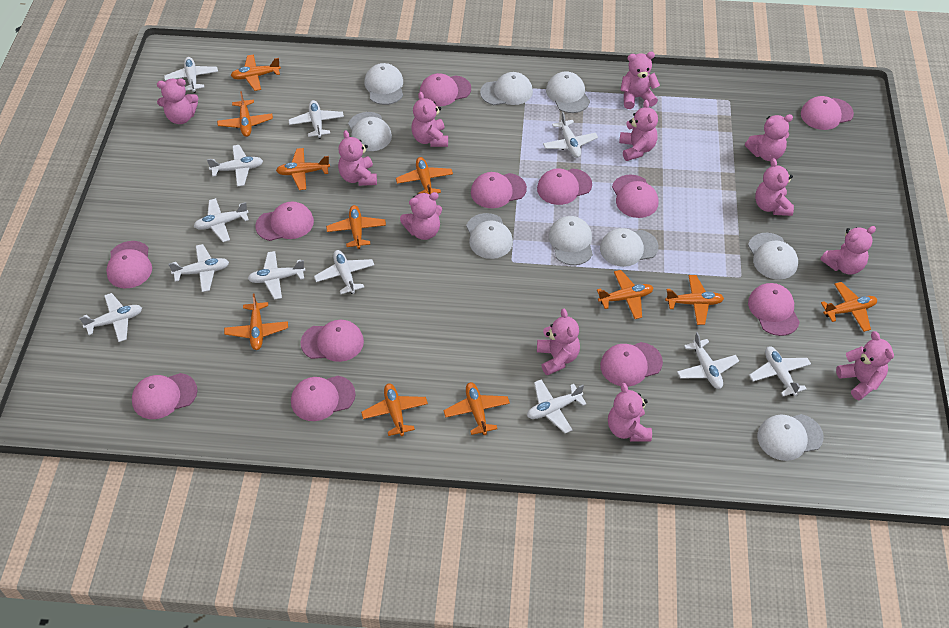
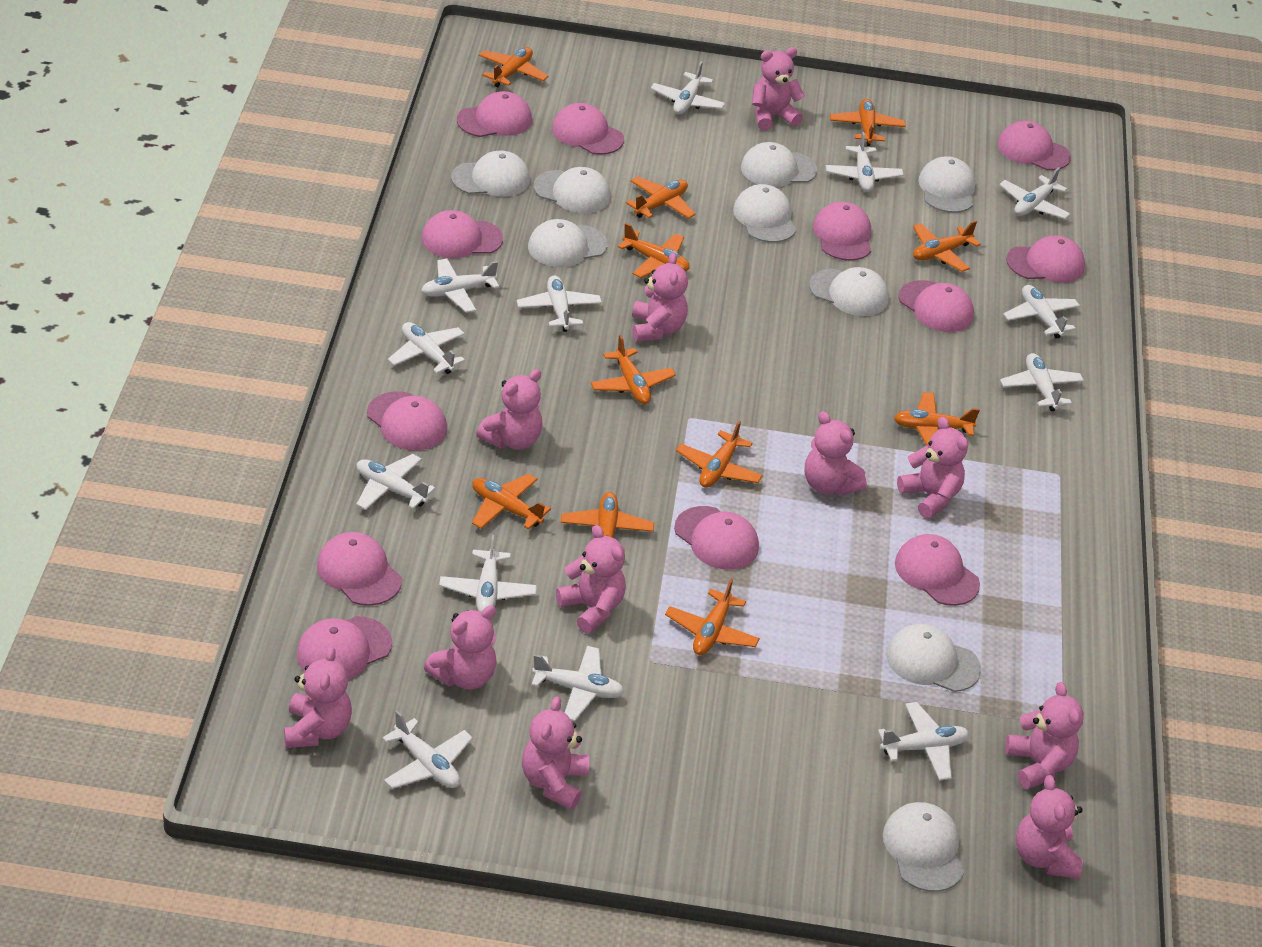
pink teddy bear: 12 -> 11
white plane: 12 -> 13

